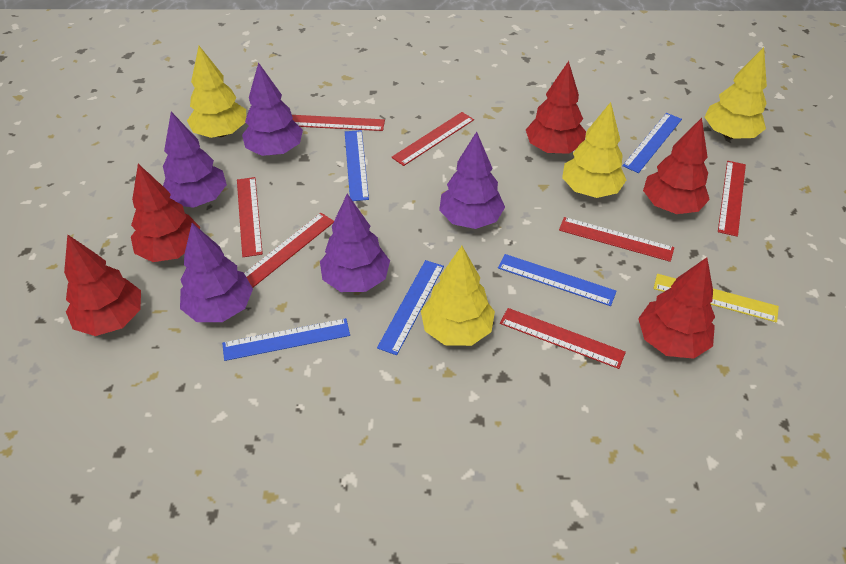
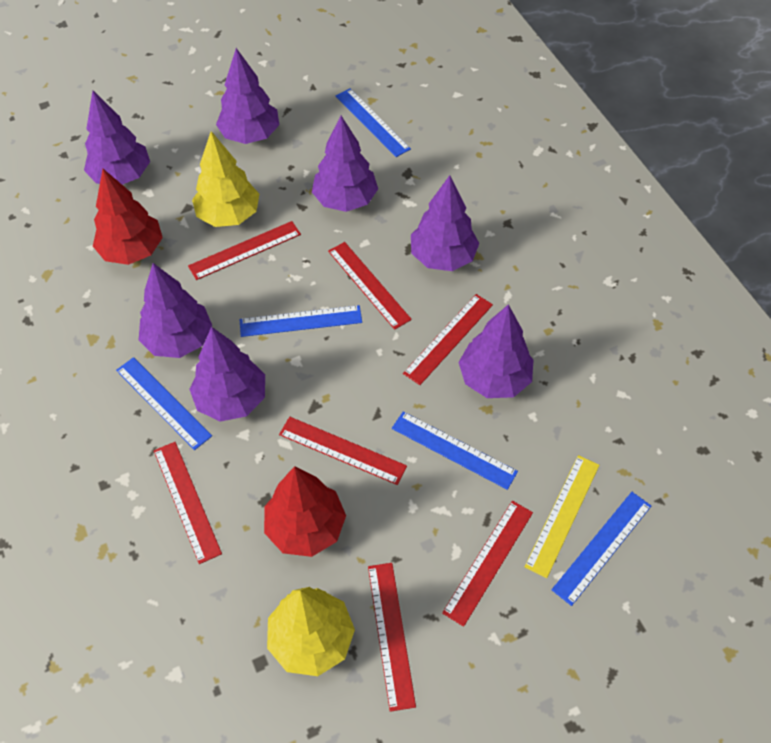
purple tree: 5 -> 7
red tree: 5 -> 2
yellow tree: 4 -> 2

